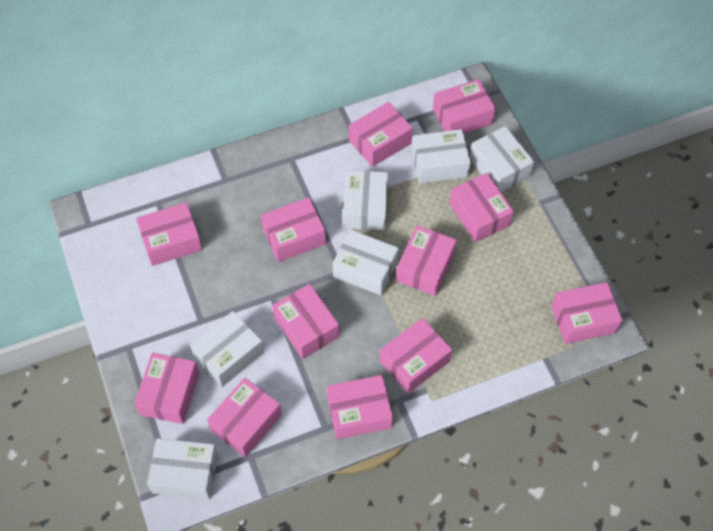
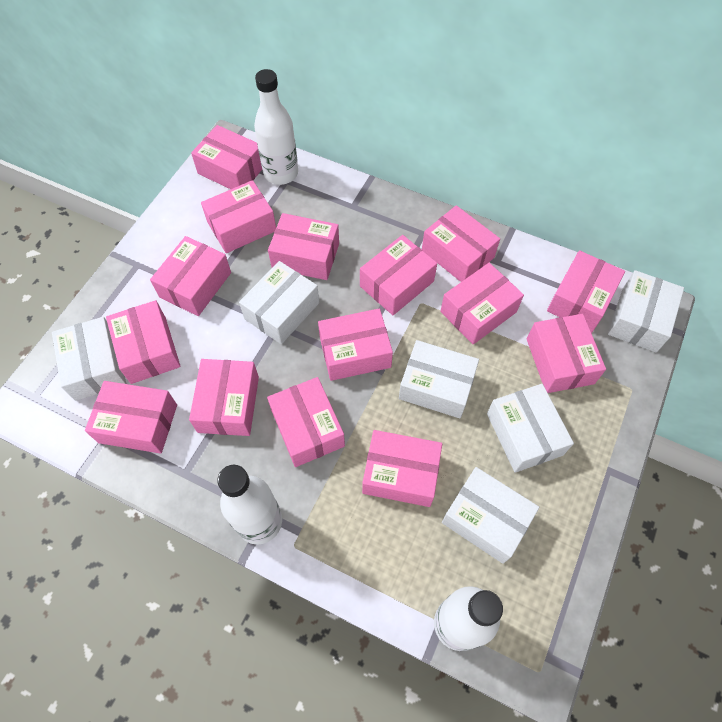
pink box: 12 -> 15
white bottle: 0 -> 3

